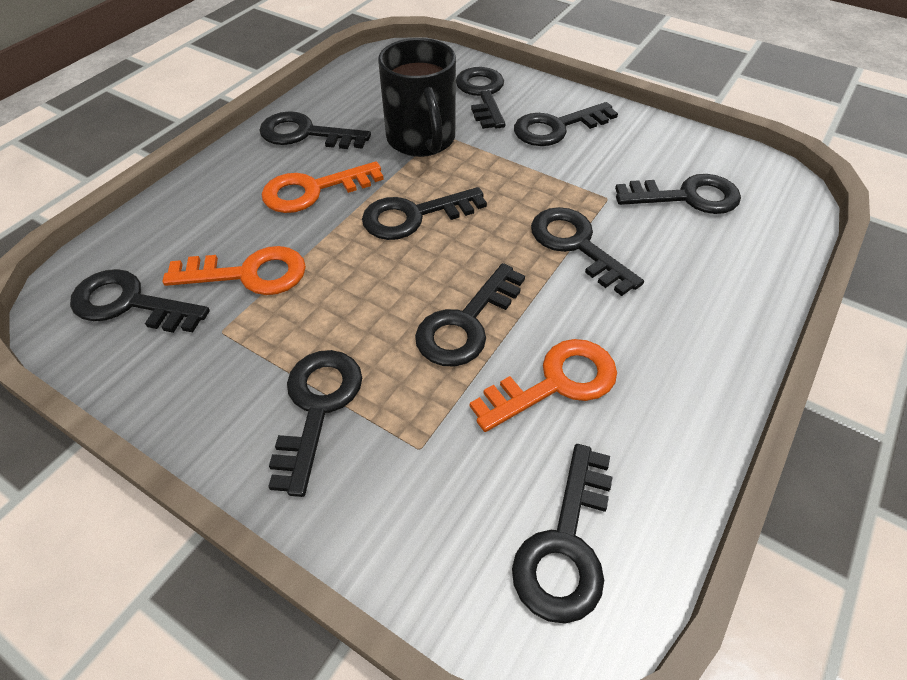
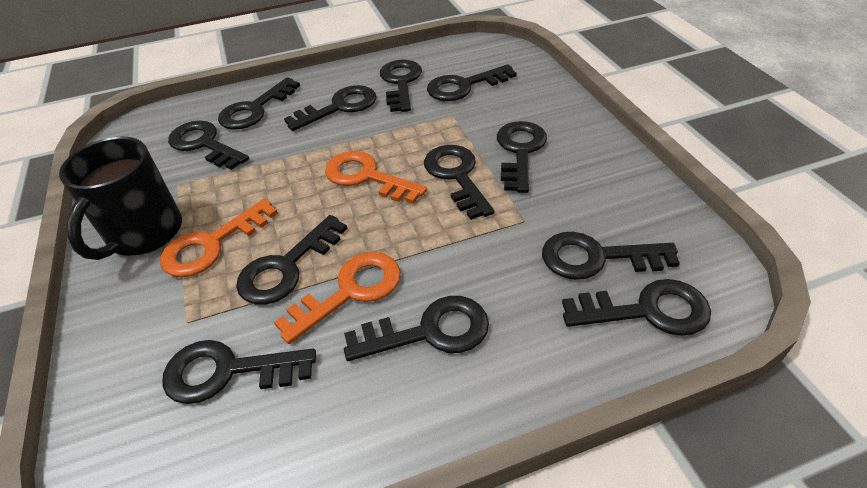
black key: 10 -> 12

